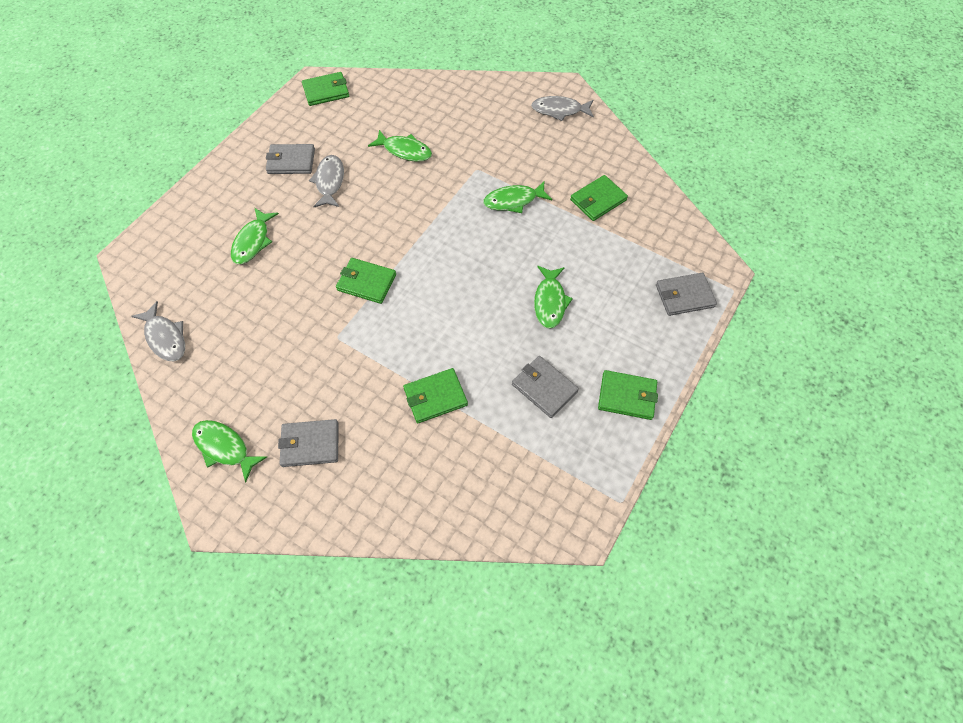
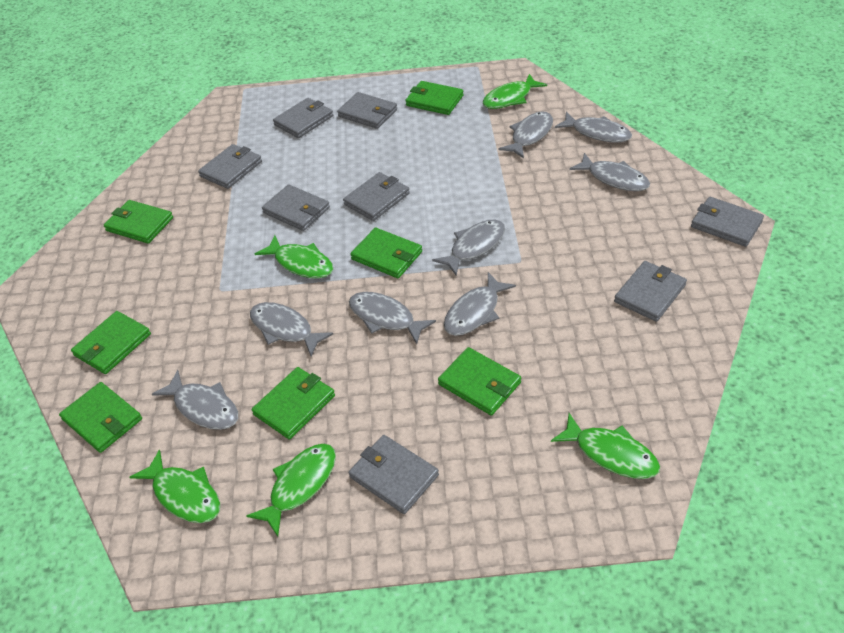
green wallet: 5 -> 7
grey fish: 3 -> 8
grey wallet: 4 -> 8

